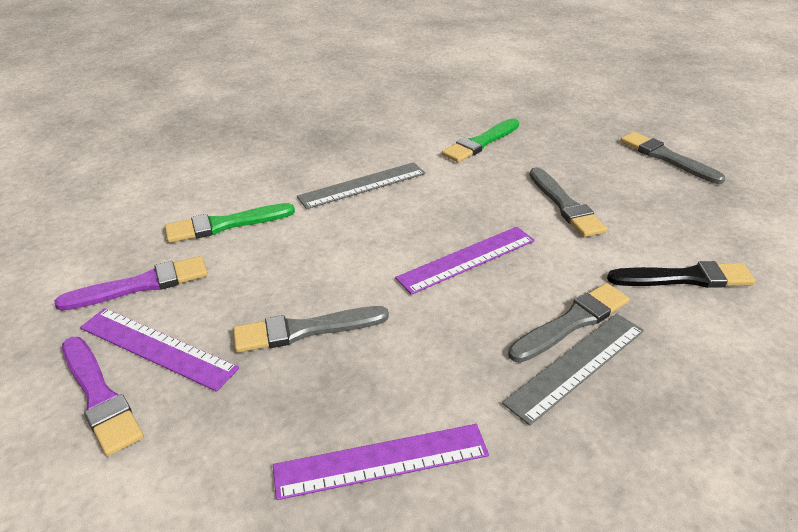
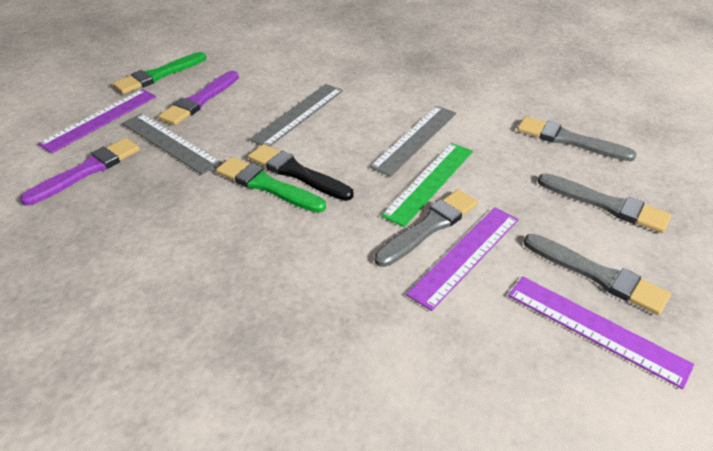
green ruler: 0 -> 1
grey ruler: 2 -> 3

